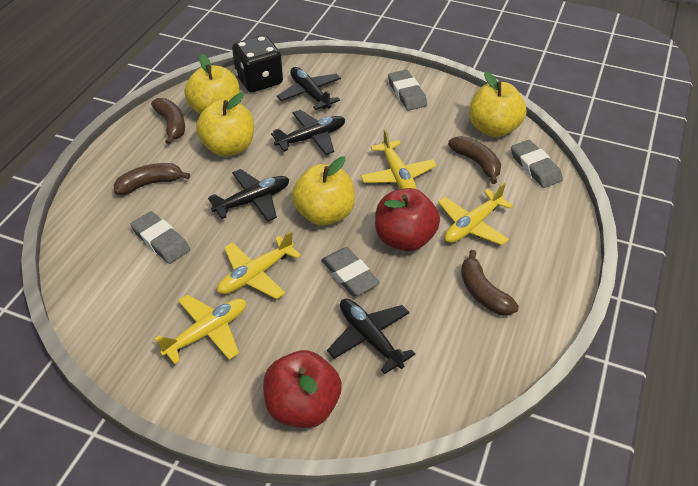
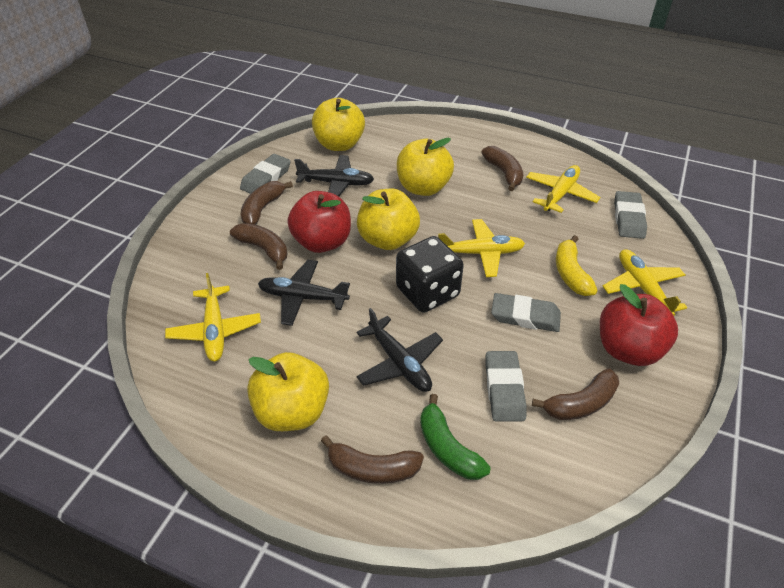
black plane: 4 -> 3
brown banana: 4 -> 5
green banana: 0 -> 1
yellow banana: 0 -> 1

